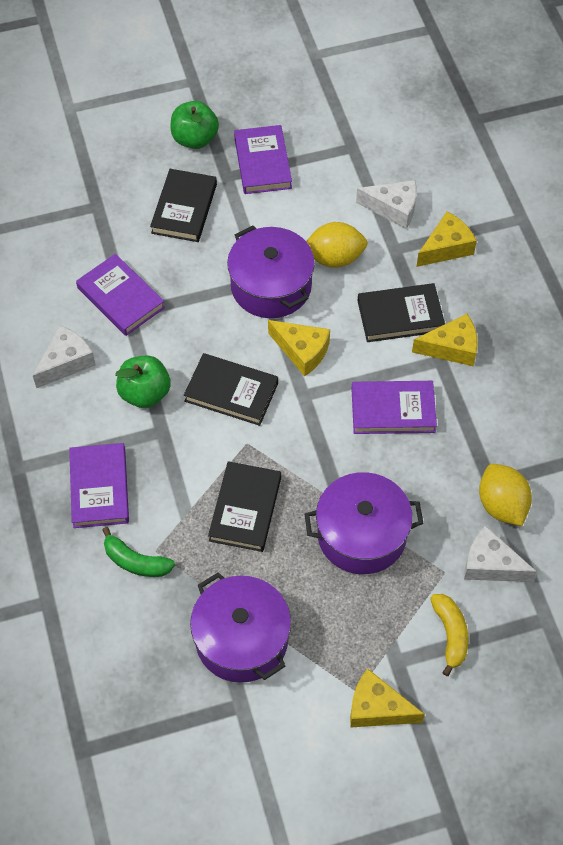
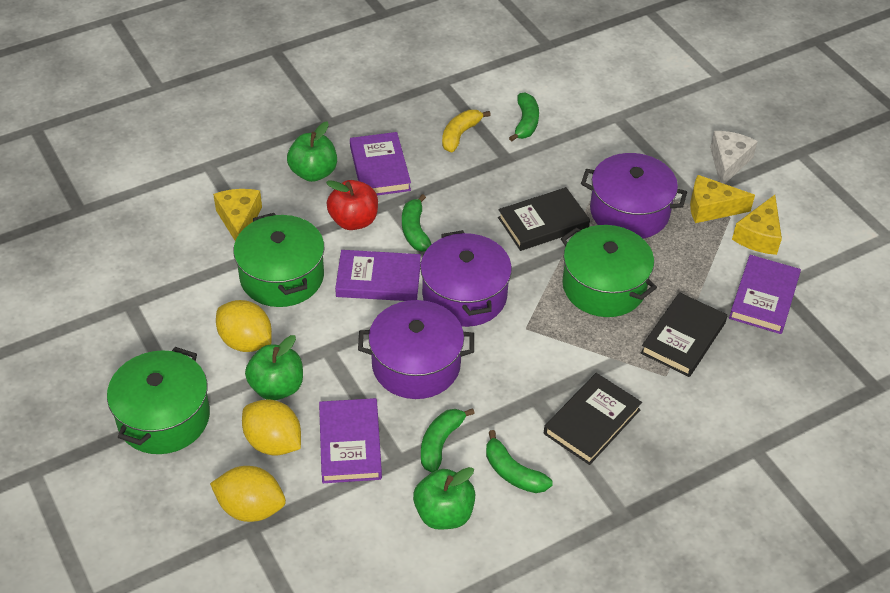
black book: 4 -> 3
green apple: 2 -> 3
green banana: 1 -> 4
green pot: 0 -> 3
red apple: 0 -> 1
white cheese: 3 -> 1
yellow cheese: 4 -> 3
yellow lemon: 2 -> 3

